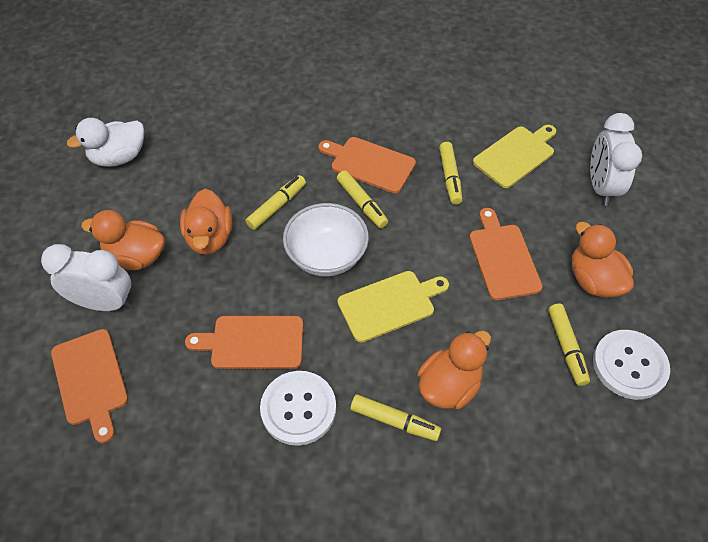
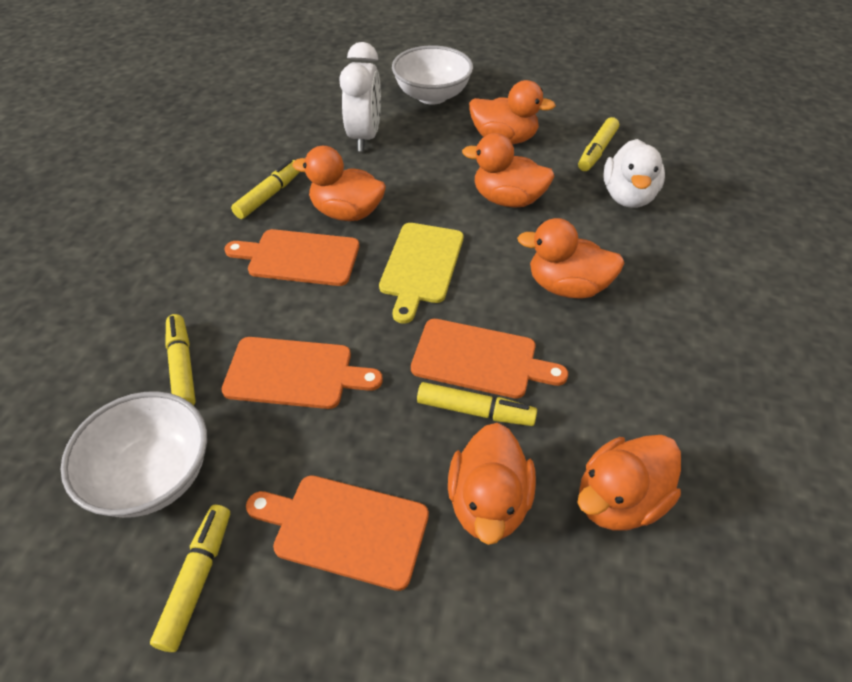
orange duck: 4 -> 6
white bowl: 1 -> 2
white button: 2 -> 0
white clock: 2 -> 1
yellow cutting board: 2 -> 1

